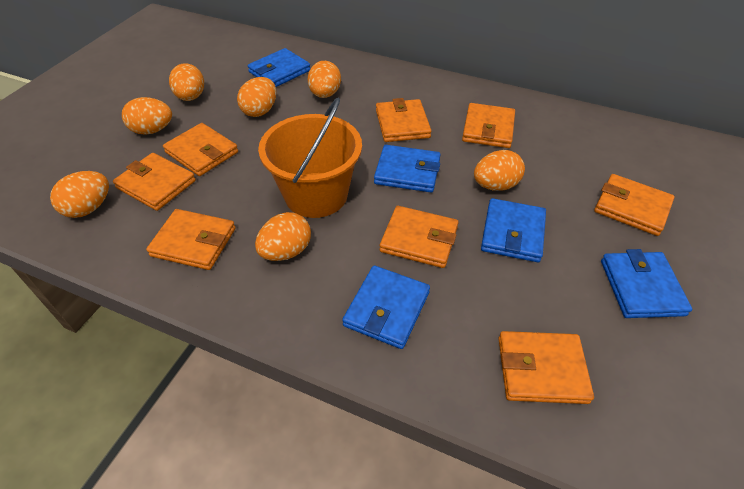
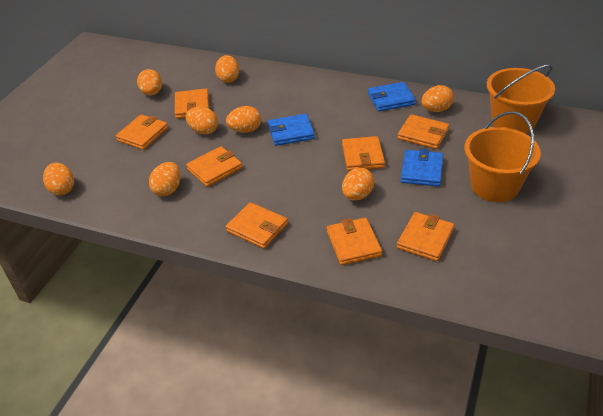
blue wallet: 5 -> 3
orange bucket: 1 -> 2
orange egg: 7 -> 8

